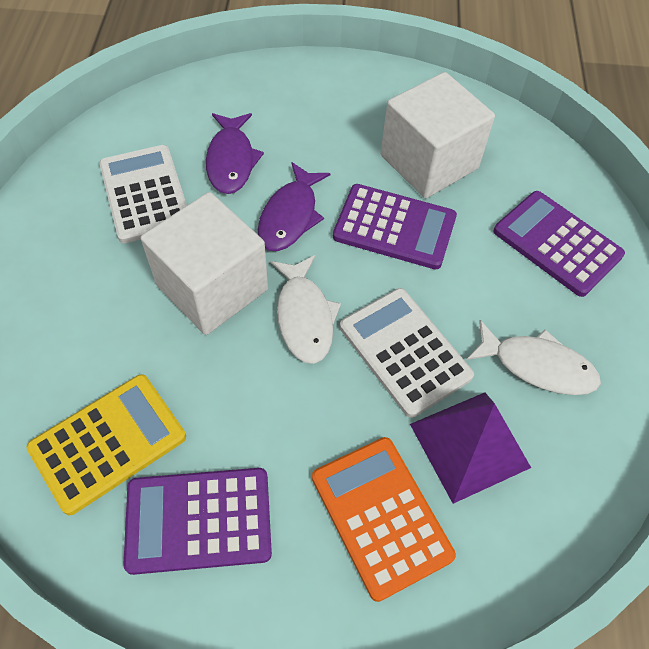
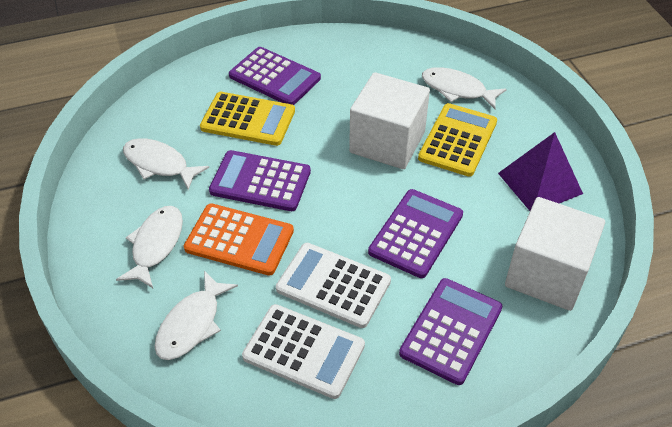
purple calculator: 3 -> 4
purple fish: 2 -> 0
white fish: 2 -> 4
yellow calculator: 1 -> 2

